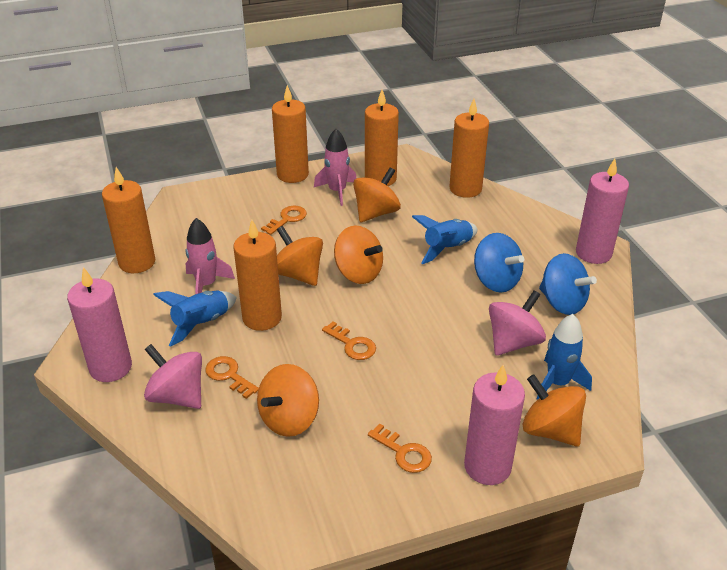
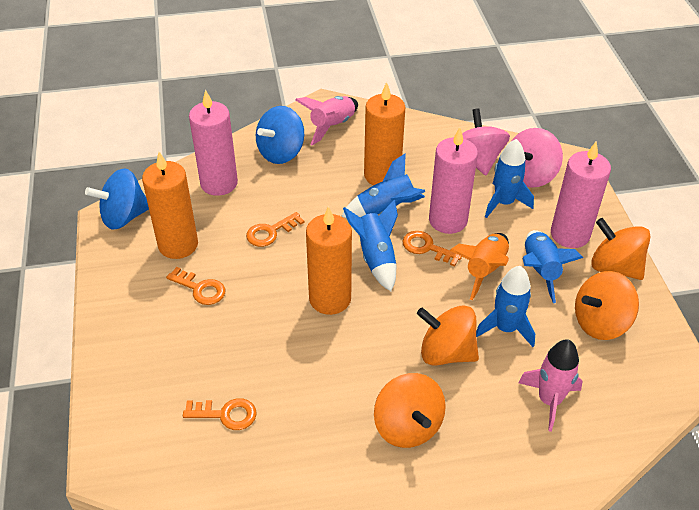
blue rocket: 3 -> 5
orange candle: 5 -> 3
orange rocket: 0 -> 1
orange spinning top: 5 -> 4

